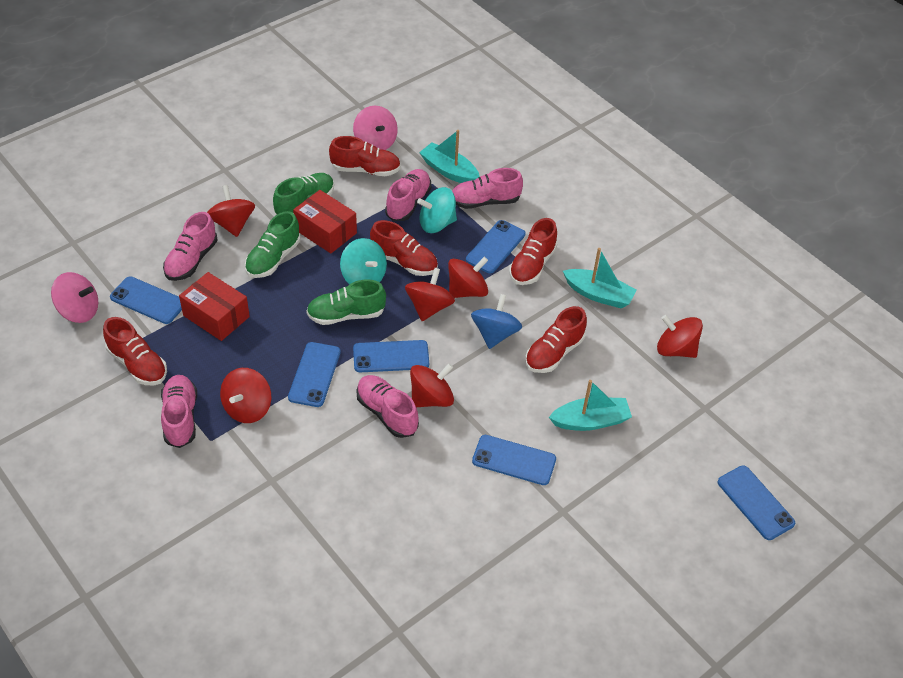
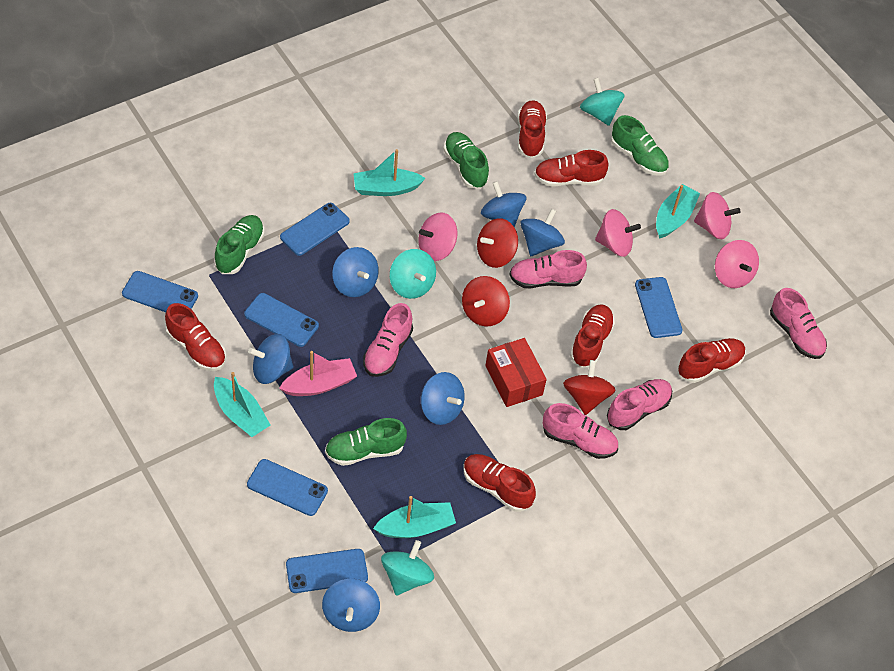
blue spinning top: 1 -> 6
green shoe: 3 -> 4
pink boat: 0 -> 1
pink spinning top: 2 -> 4
red box: 2 -> 1
red shoe: 5 -> 6
red spinning top: 6 -> 3
turquoise boat: 3 -> 4
turquoise spinning top: 2 -> 3

